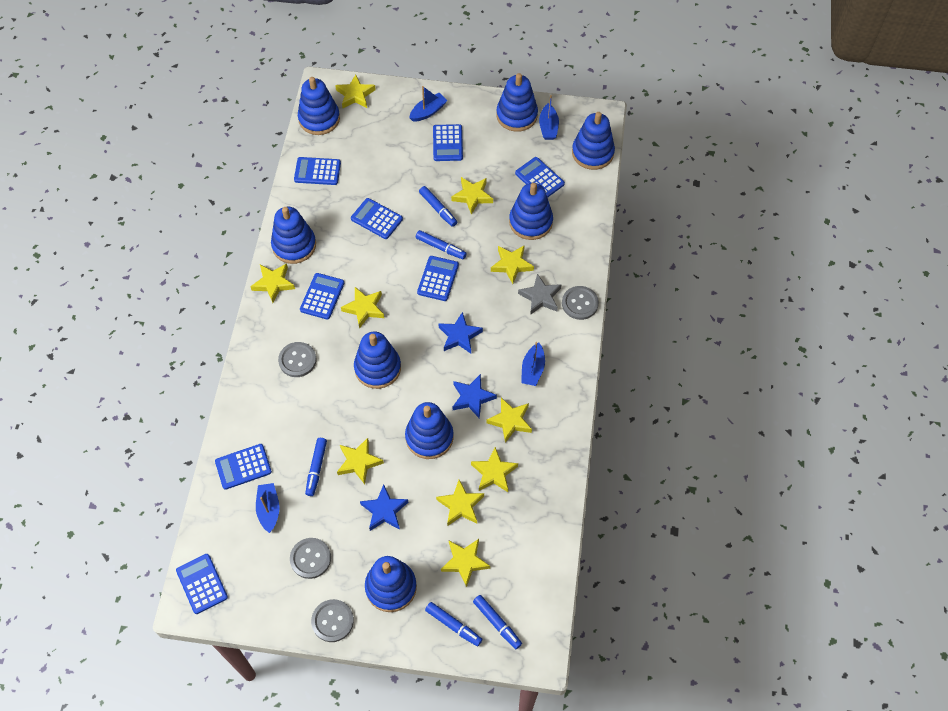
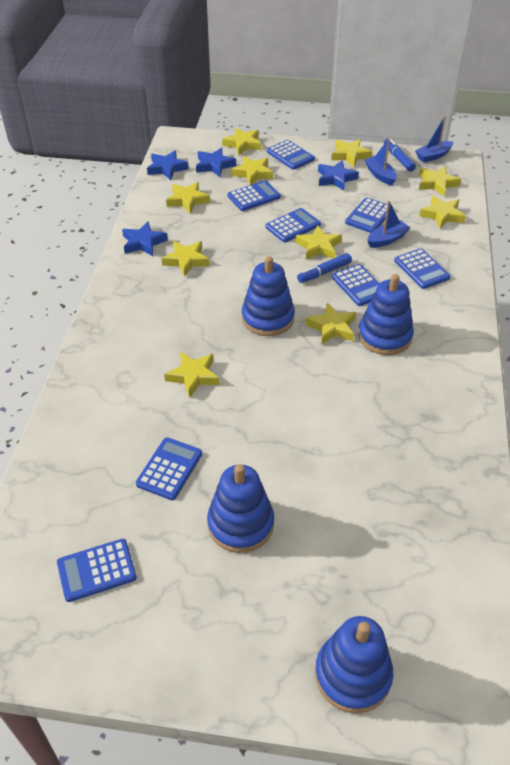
blue boat: 4 -> 3
blue marker: 5 -> 2
blue stacking toy: 8 -> 4
blue star: 3 -> 4
grey button: 4 -> 0
grey star: 1 -> 0

